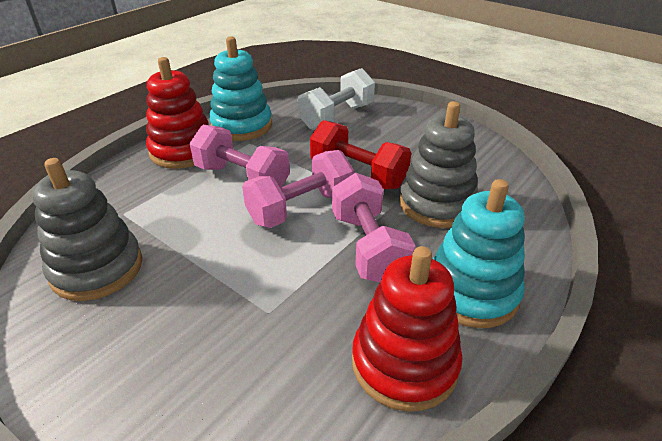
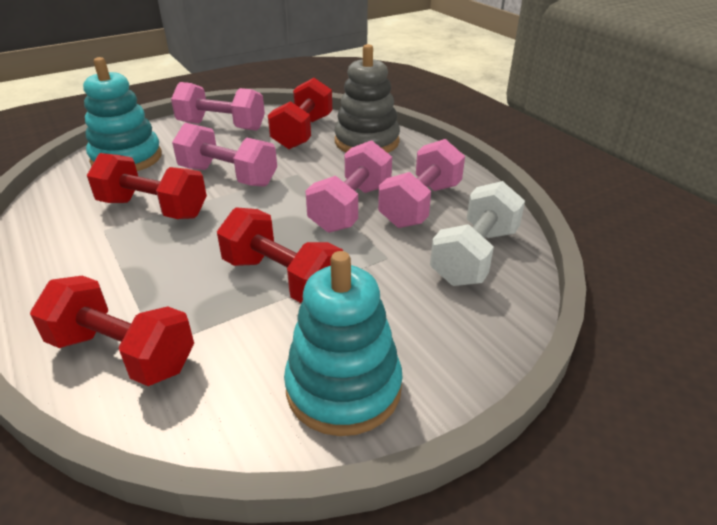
grey stacking toy: 2 -> 1
pink dumbbell: 3 -> 4
red dumbbell: 1 -> 4
red stacking toy: 2 -> 0

